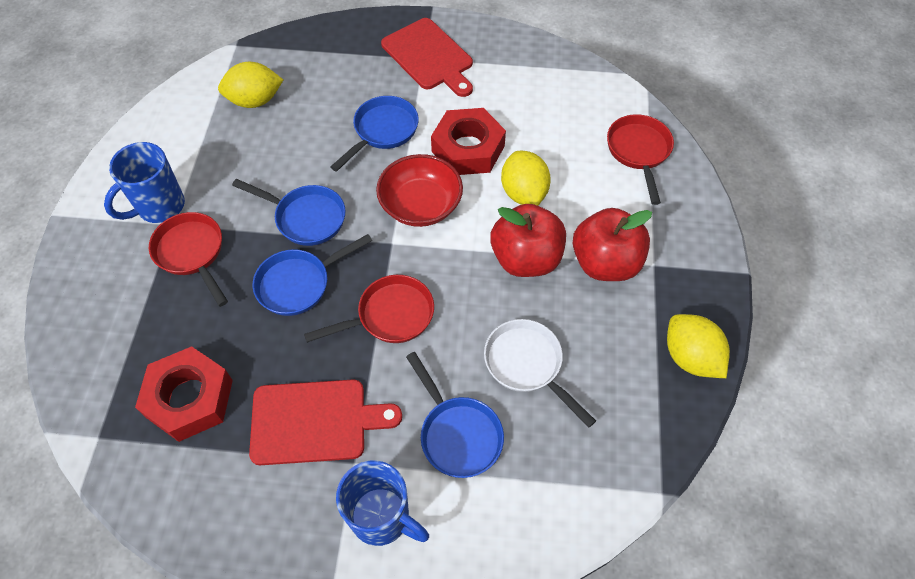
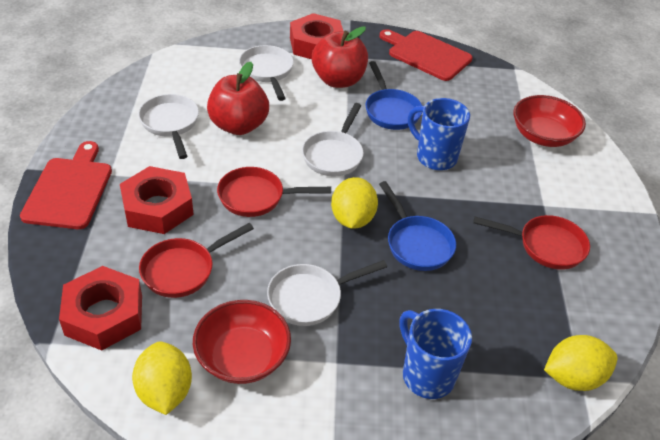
blue pan: 4 -> 2
red bowl: 1 -> 2
red nut: 2 -> 3
white pan: 1 -> 4

